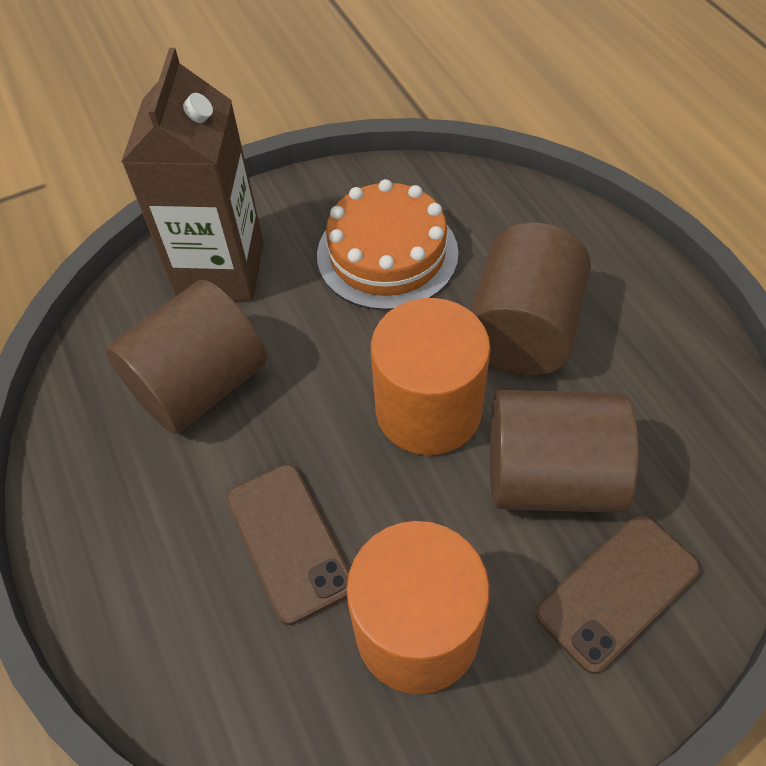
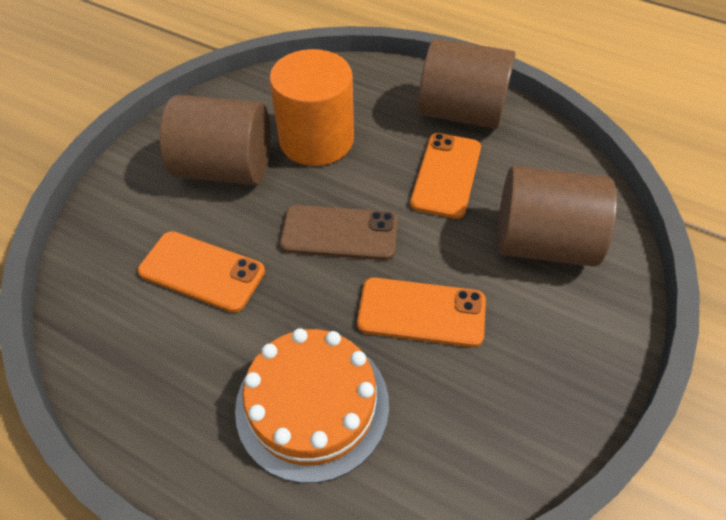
brown carton: 1 -> 0
brown phone: 2 -> 1
orange cylinder: 2 -> 1
orange phone: 0 -> 3

